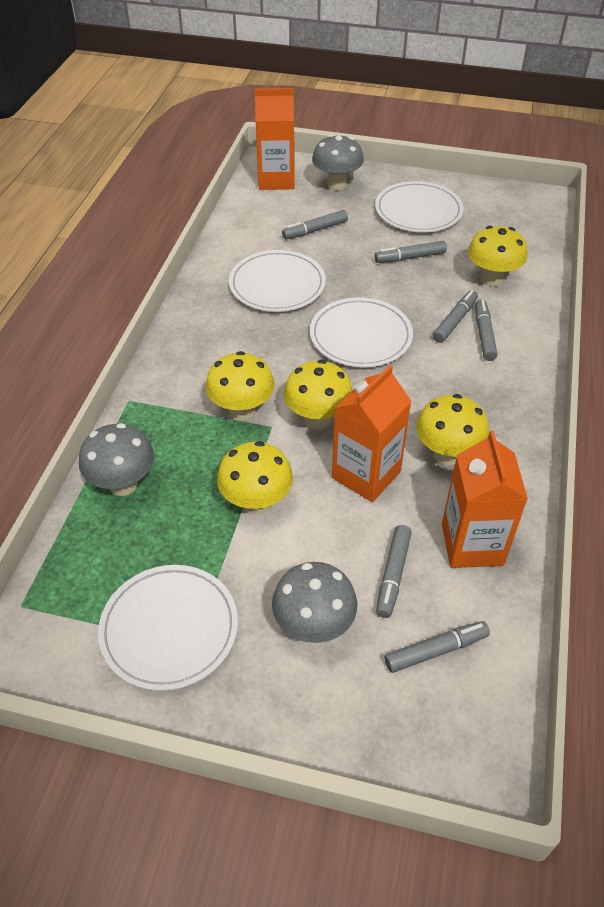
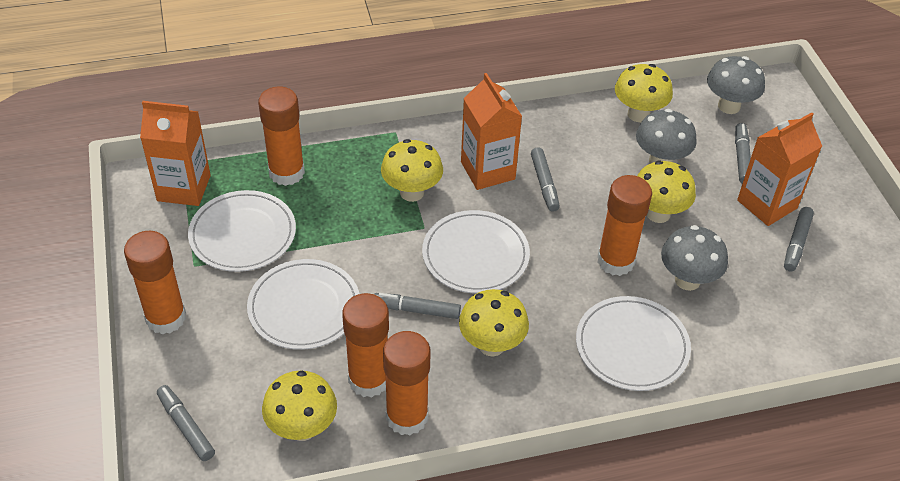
grey marker: 6 -> 5
orange glue stick: 0 -> 5

